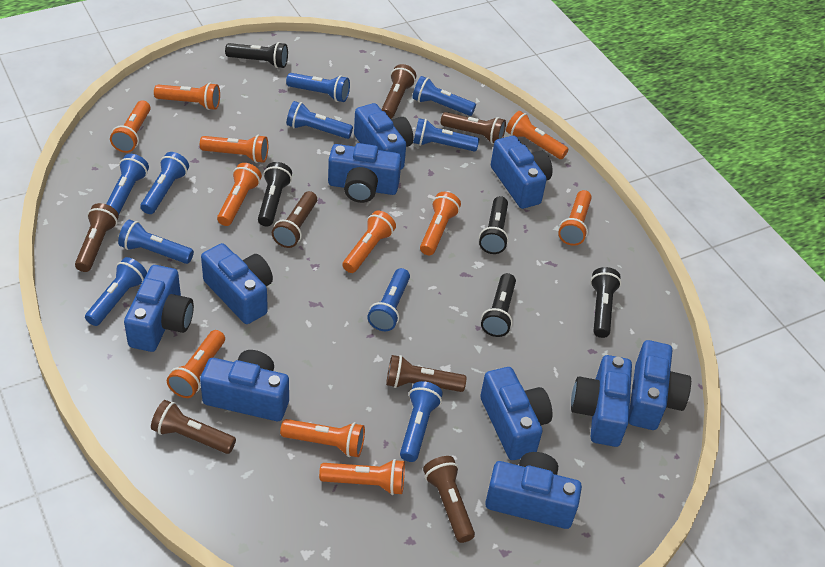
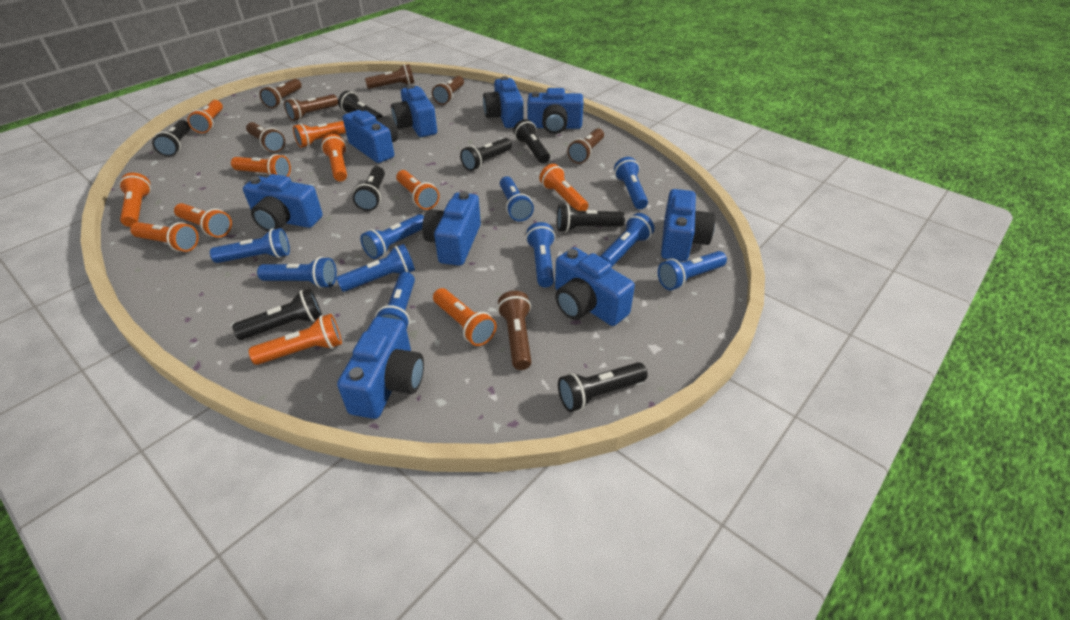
black flashlight: 5 -> 8
blue camera: 10 -> 9

